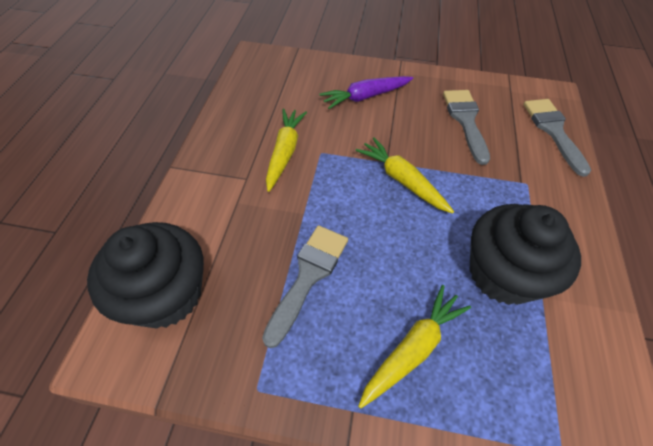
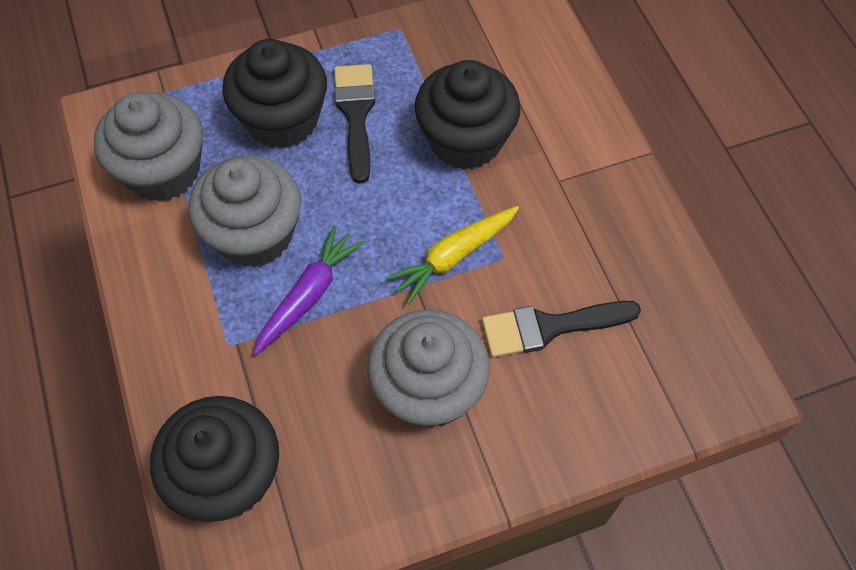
black brush: 0 -> 2
black cupcake: 2 -> 3
grey brush: 3 -> 0
grey cupcake: 0 -> 3
yellow carrot: 3 -> 1

